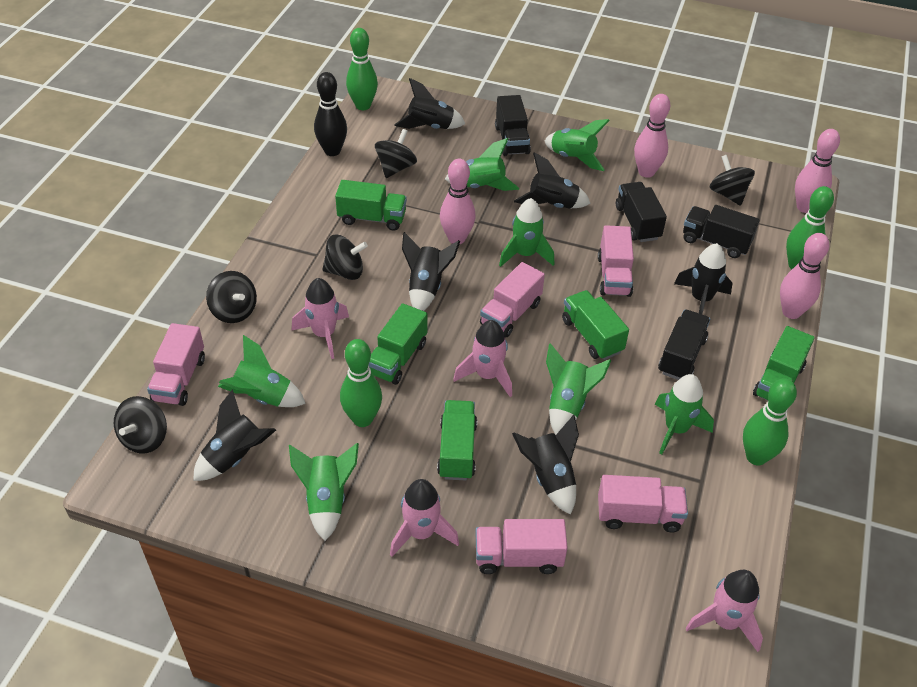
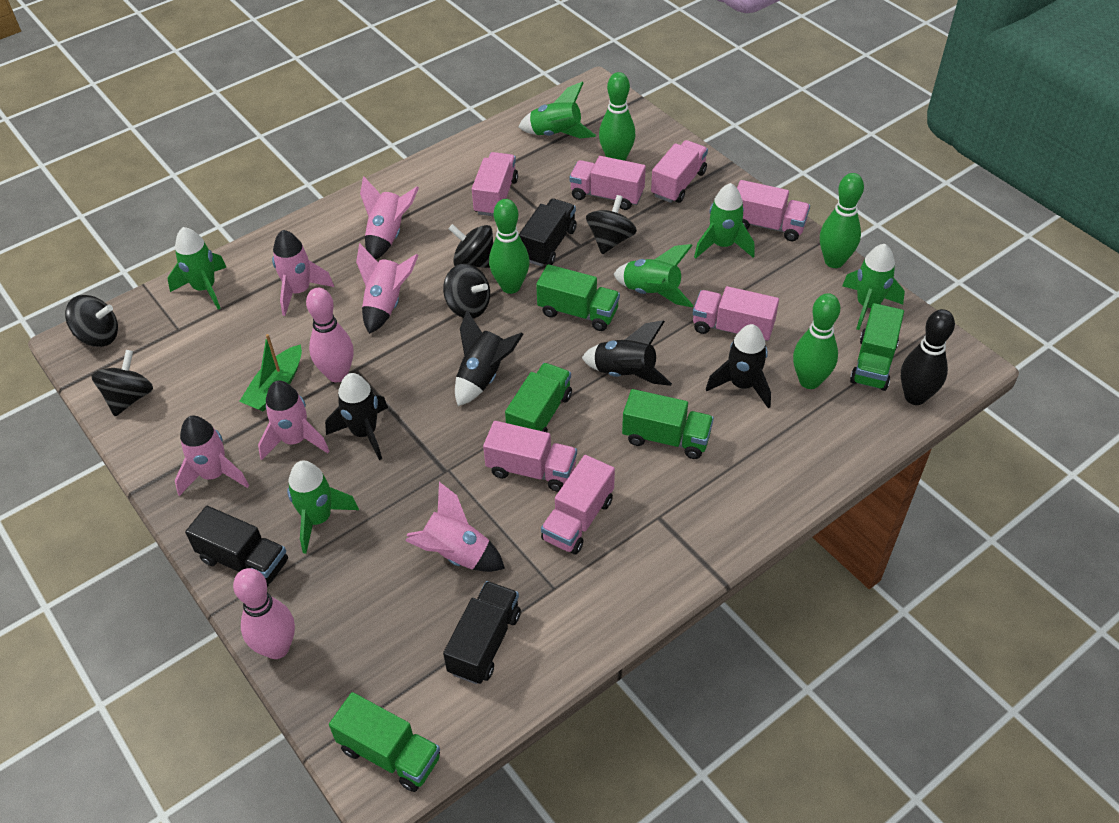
black rocket: 6 -> 4
black truck: 4 -> 3
green boat: 0 -> 1
green rocket: 7 -> 6
pink bowling pin: 4 -> 2
pink rocket: 4 -> 6
pink truck: 5 -> 7

